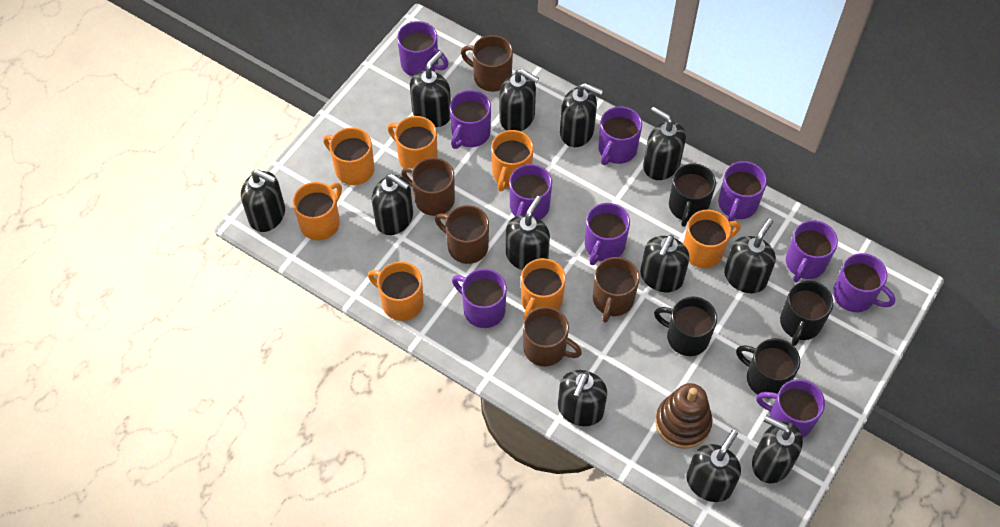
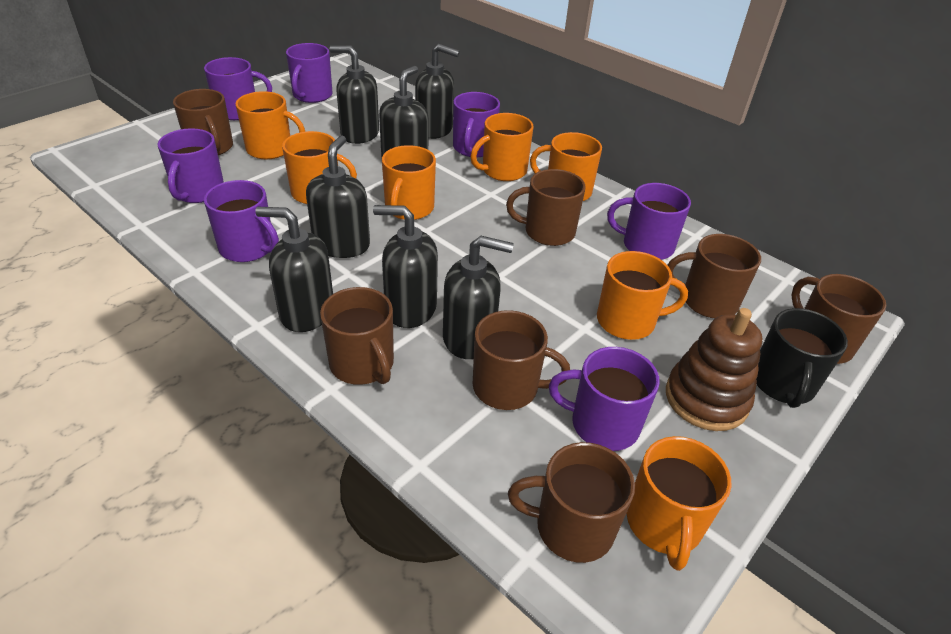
black mug: 4 -> 1
black soap dispenser: 12 -> 7
brown mug: 5 -> 7
purple mug: 10 -> 7

